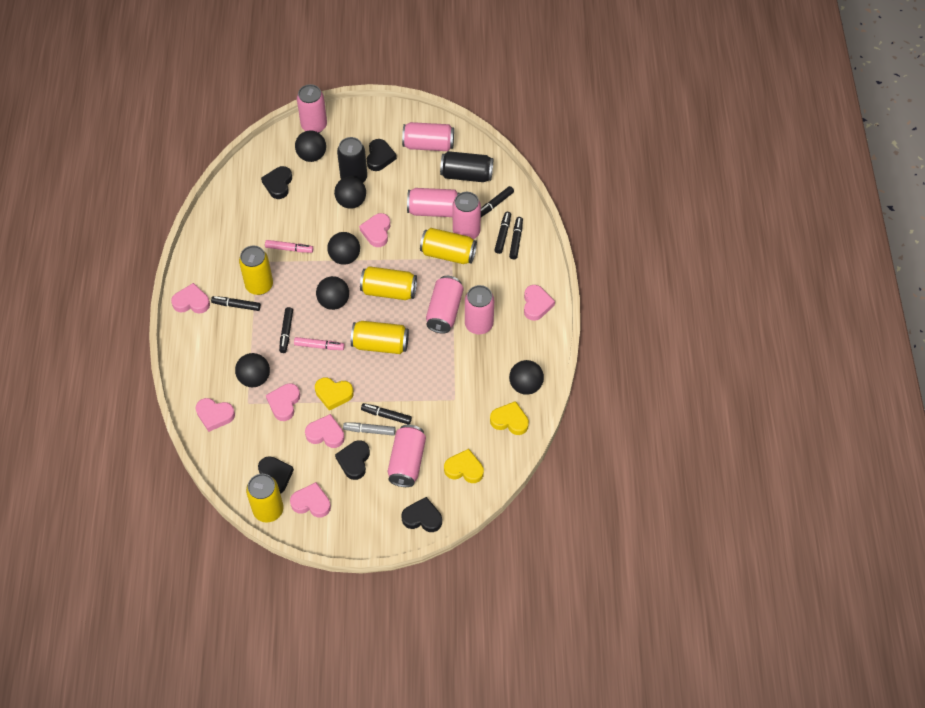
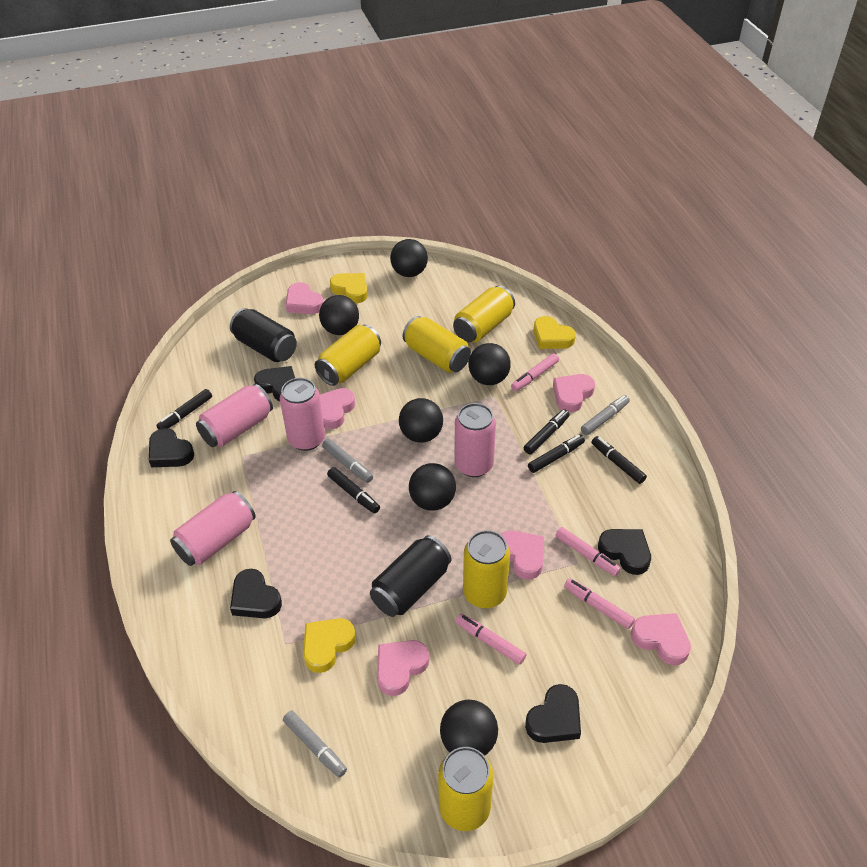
black marker: 6 -> 5
grey marker: 1 -> 3
pink can: 7 -> 4
pink heart: 7 -> 6
pink marker: 2 -> 4

